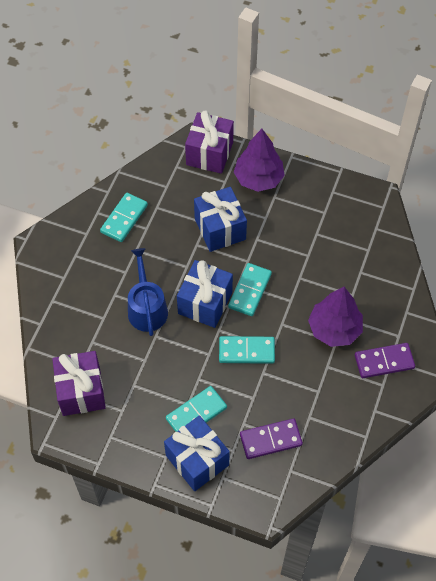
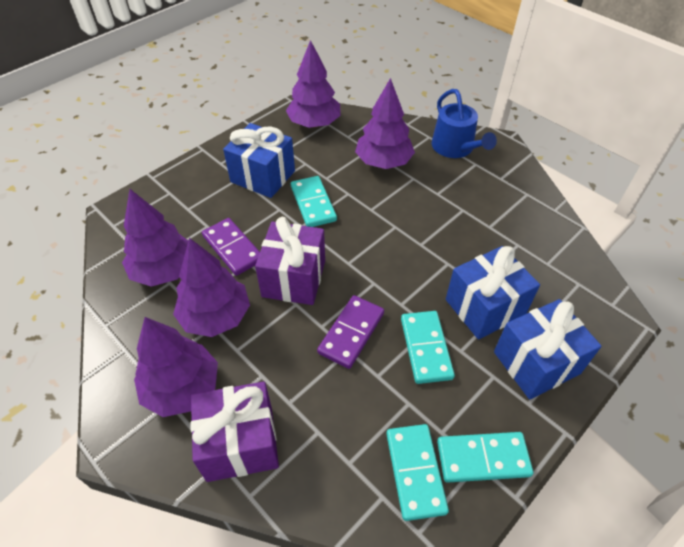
purple tree: 2 -> 5

